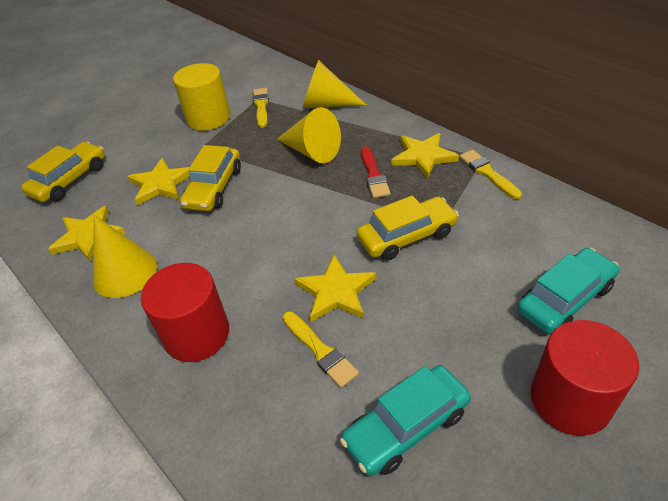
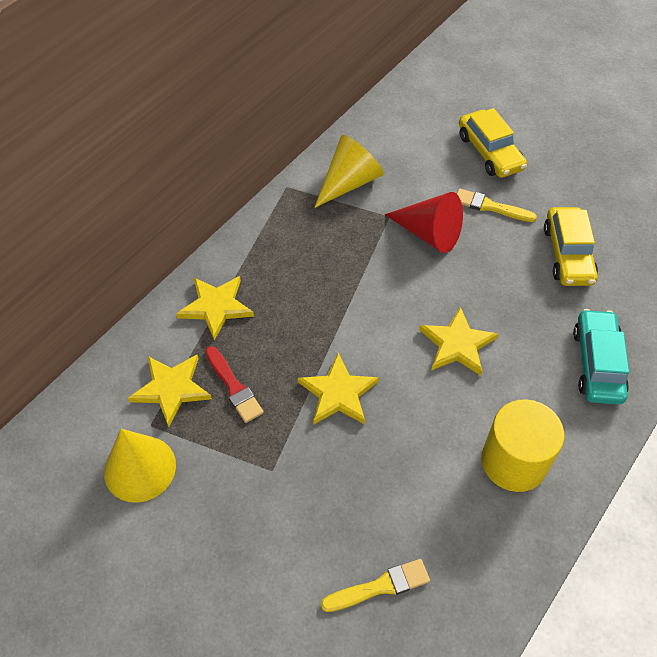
red cone: 0 -> 1
red cylinder: 2 -> 0
turquoise car: 2 -> 1
yellow brush: 3 -> 2
yellow car: 3 -> 2
yellow cone: 3 -> 2

